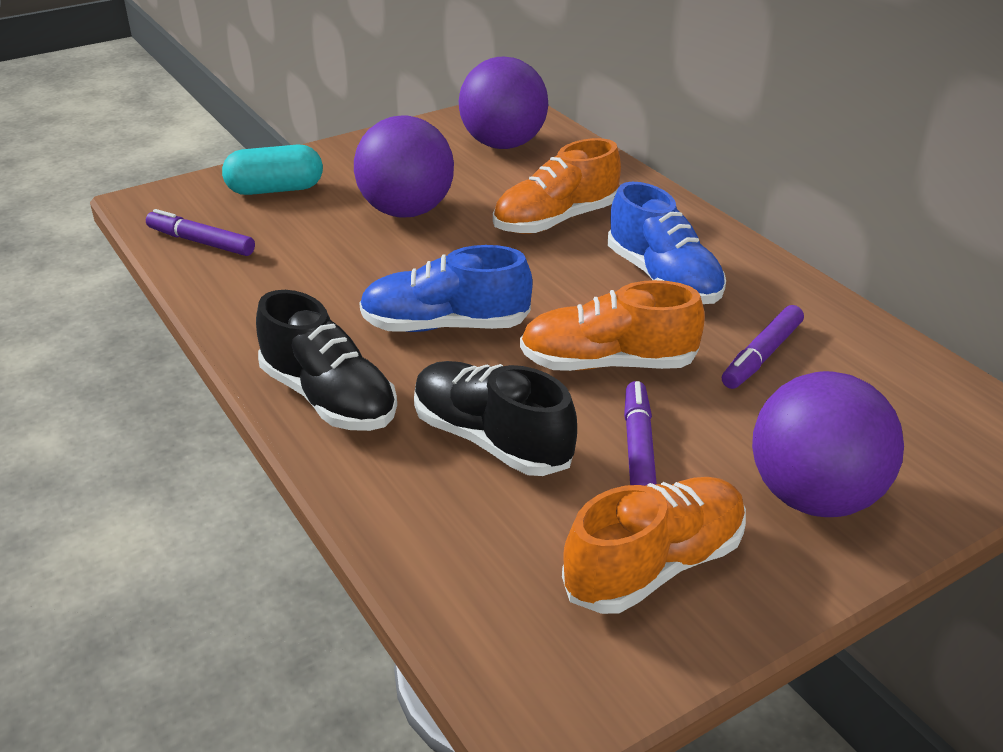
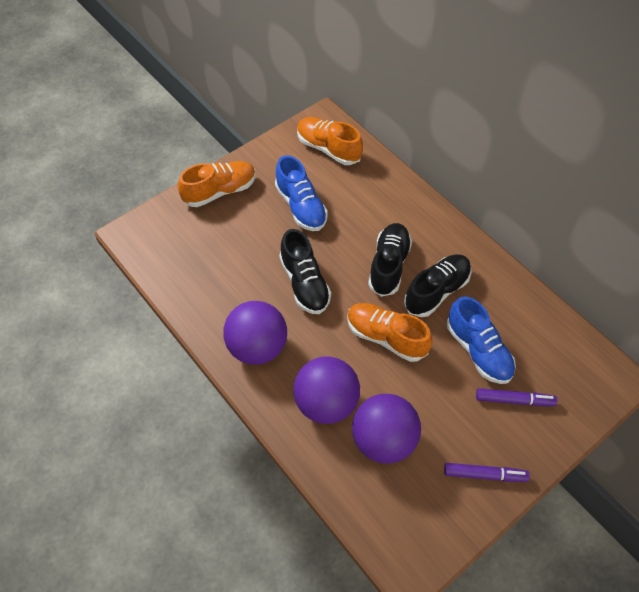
black shoe: 2 -> 3
purple marker: 3 -> 2
turquoise capsule: 1 -> 0

